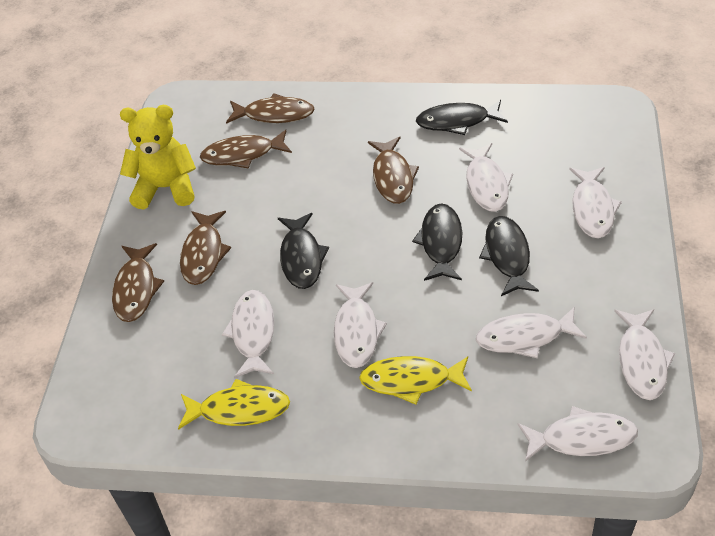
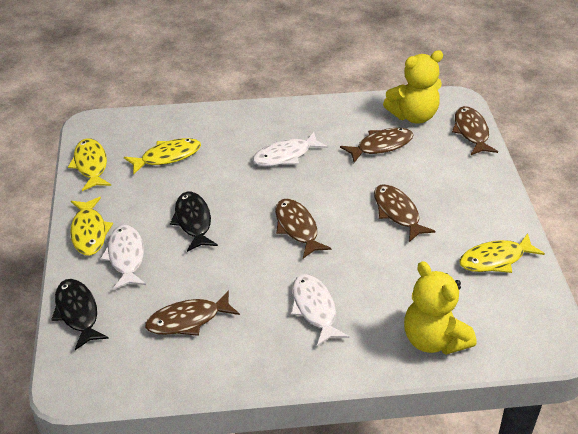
black fish: 4 -> 2
white fish: 7 -> 3
yellow fish: 2 -> 4
yellow teddy bear: 1 -> 2

